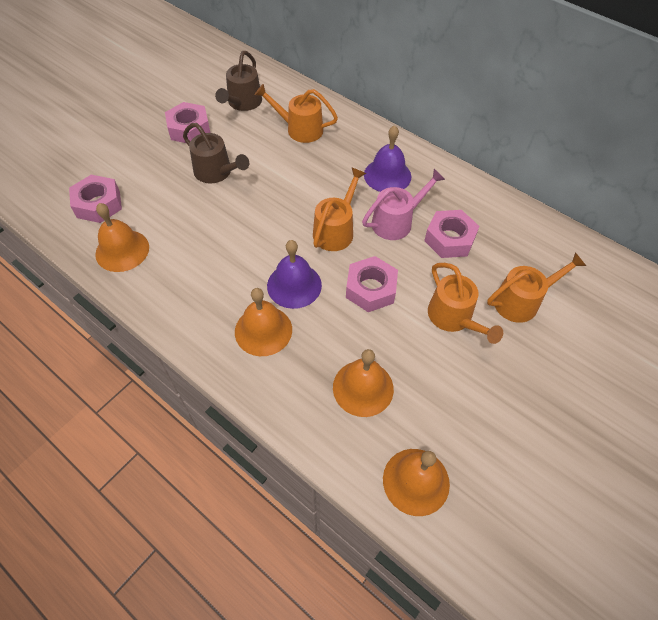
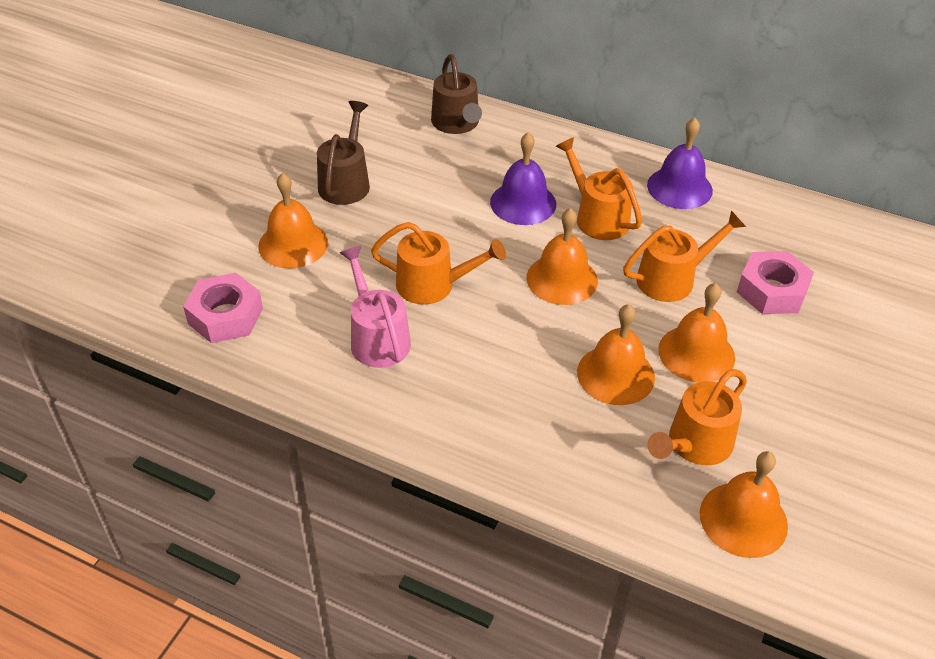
orange bell: 4 -> 5
pink nut: 4 -> 2

